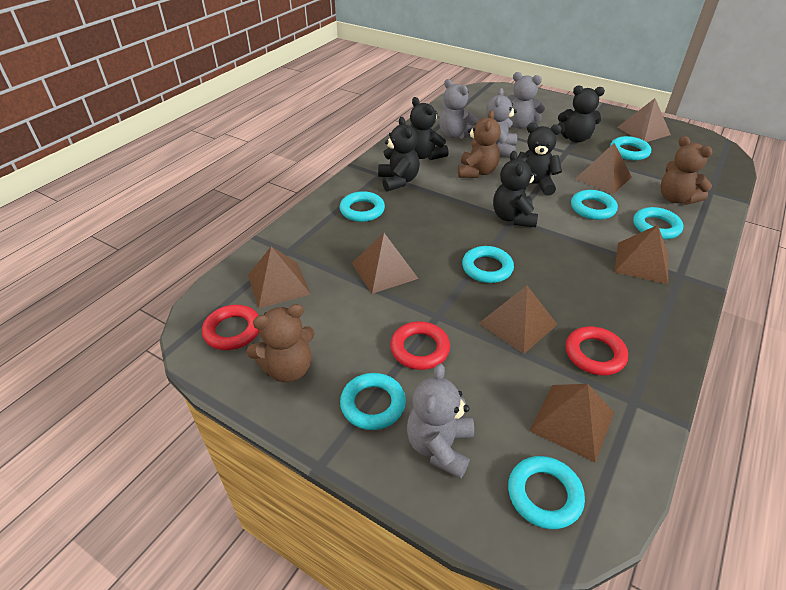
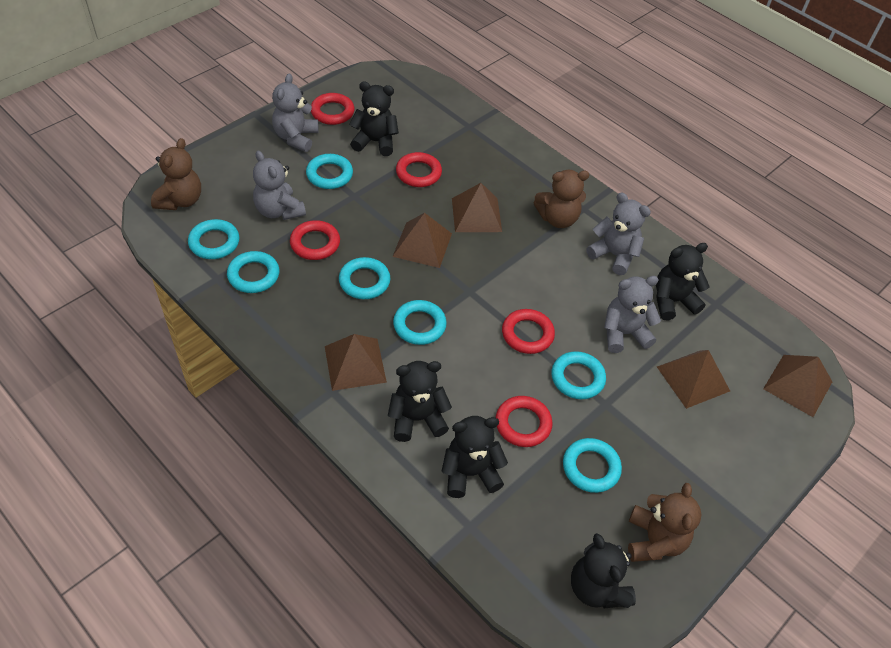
brown pyramid: 7 -> 5
red ring: 3 -> 5

